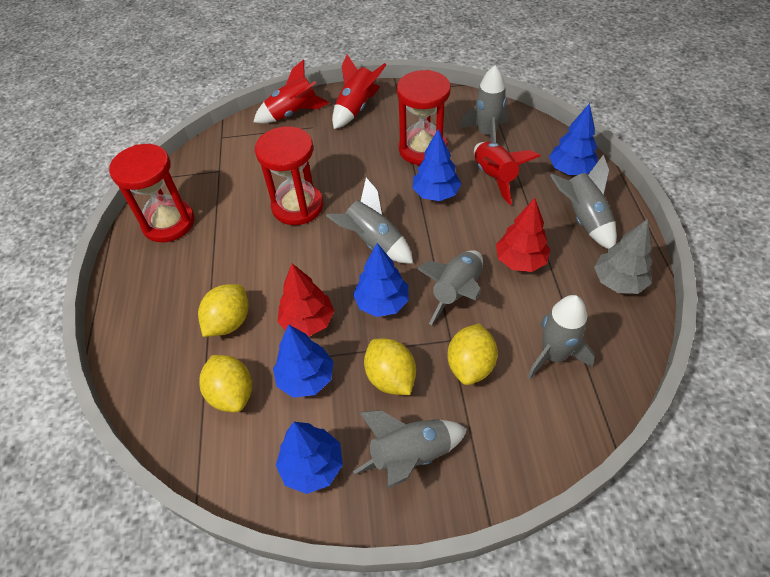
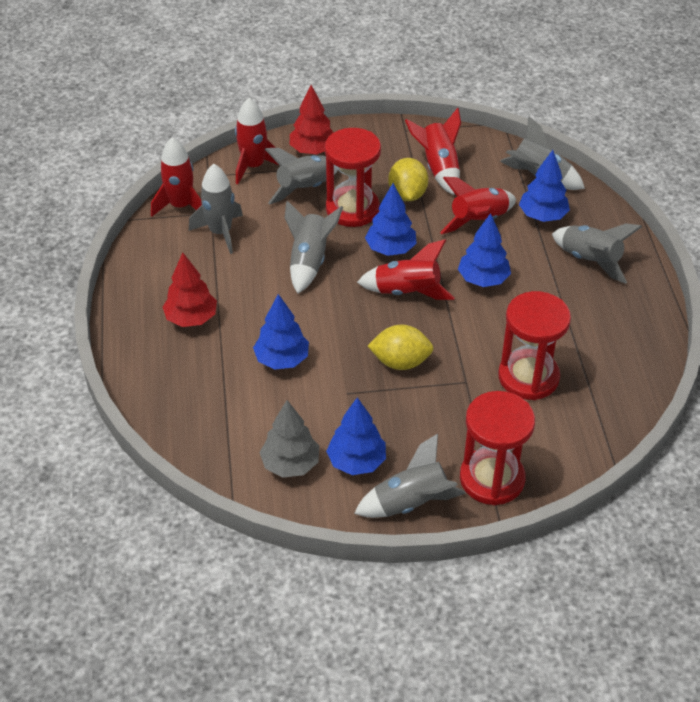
red rocket: 3 -> 5
yellow lemon: 4 -> 2

